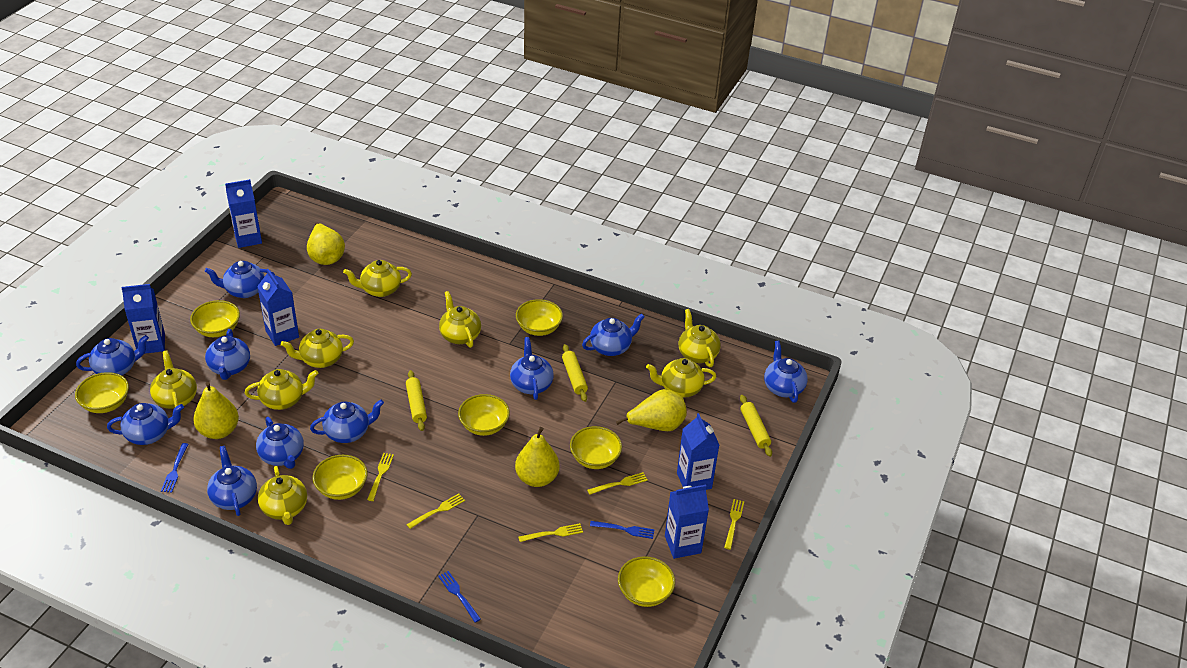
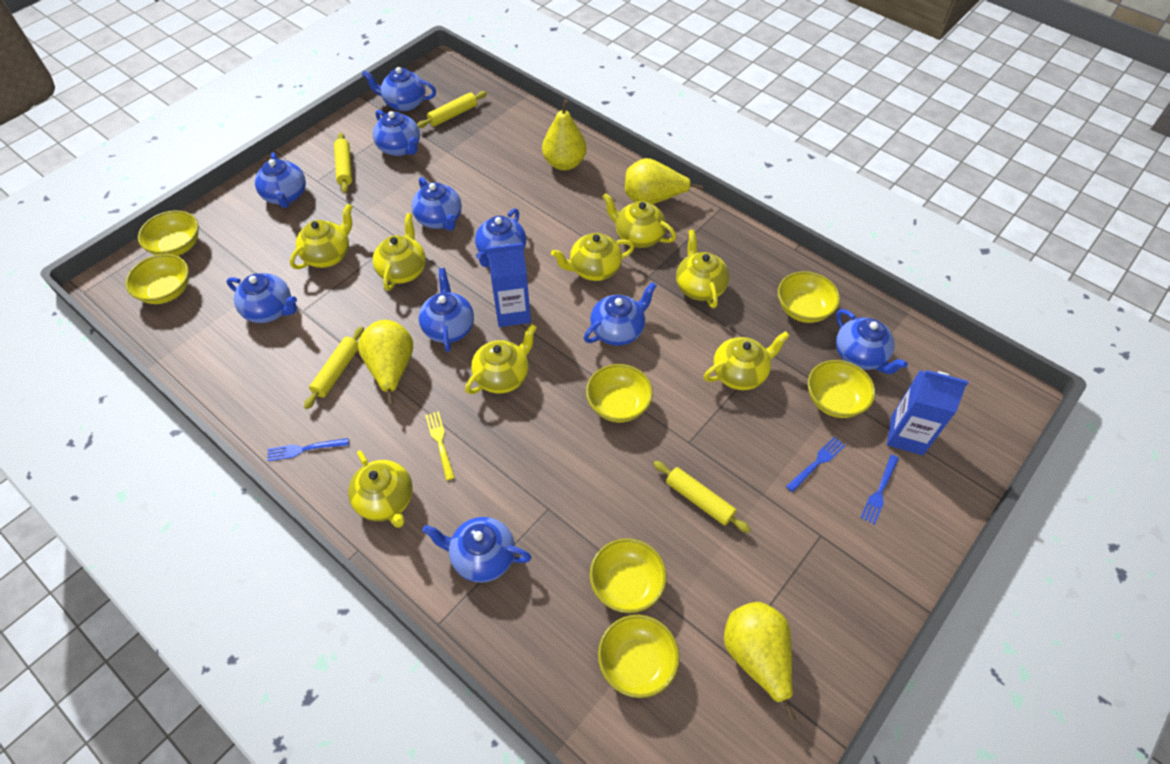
blue carton: 5 -> 2
yellow fork: 5 -> 1
yellow rolling pin: 3 -> 4

